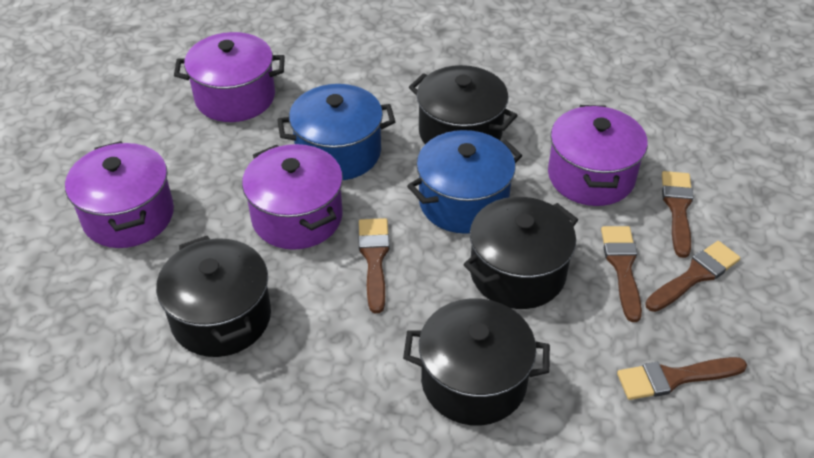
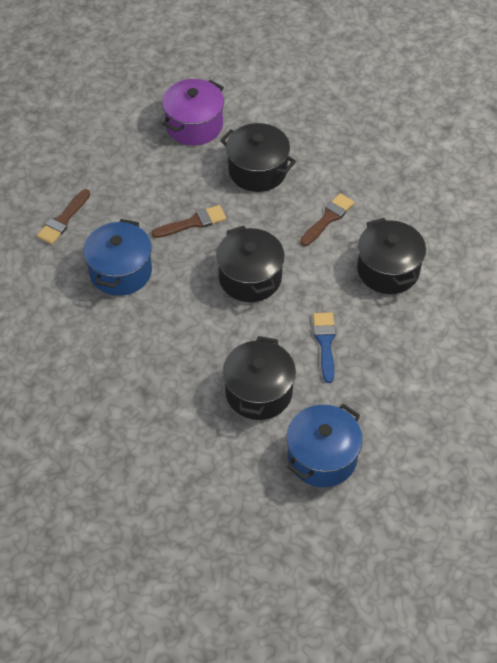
blue brush: 0 -> 1
brown brush: 5 -> 3
purple pot: 4 -> 1

